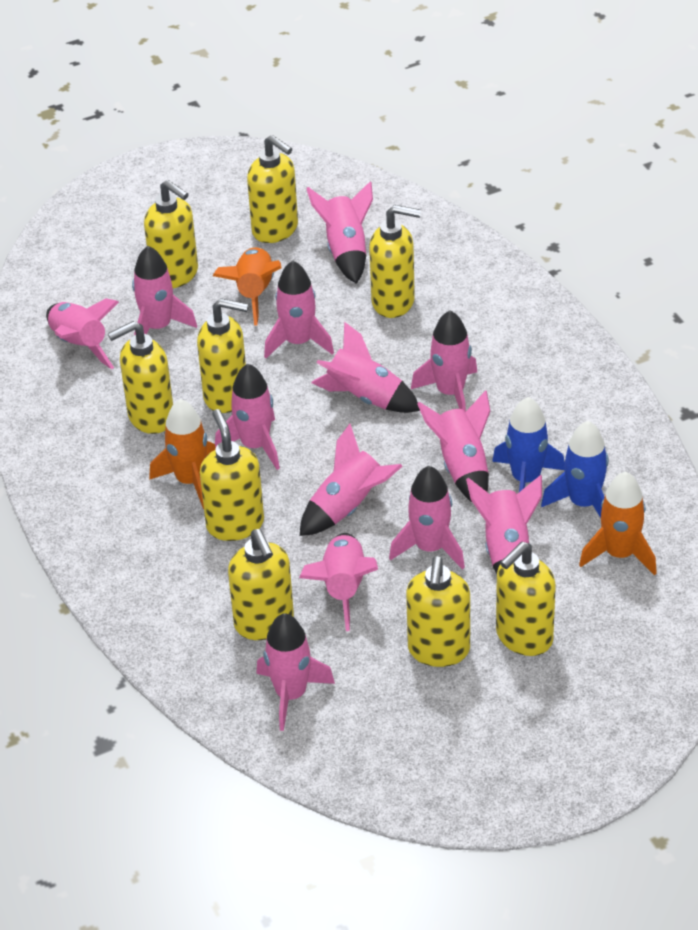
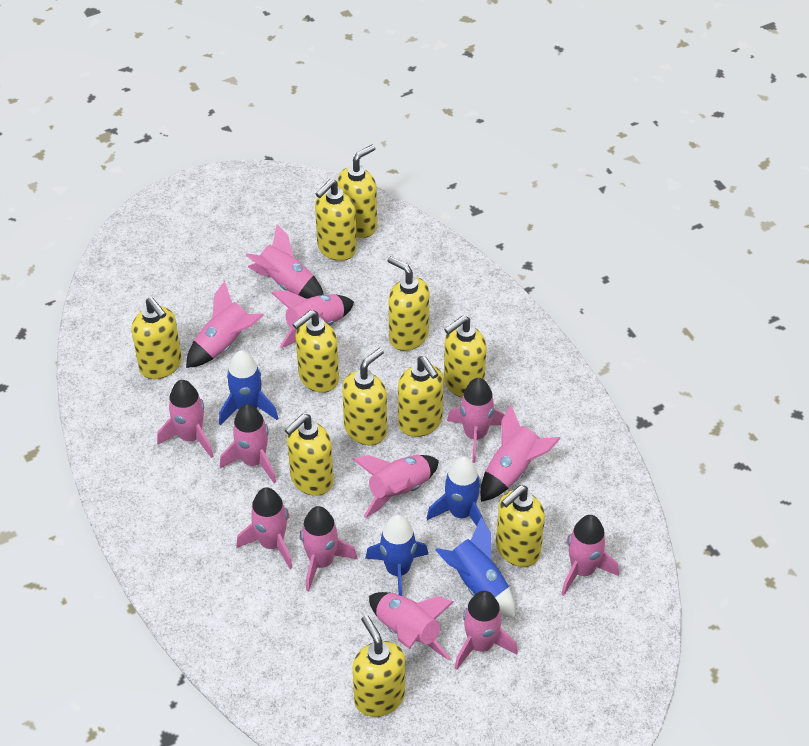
blue rocket: 2 -> 4
orange rocket: 3 -> 0
yellow soap dispenser: 9 -> 11

